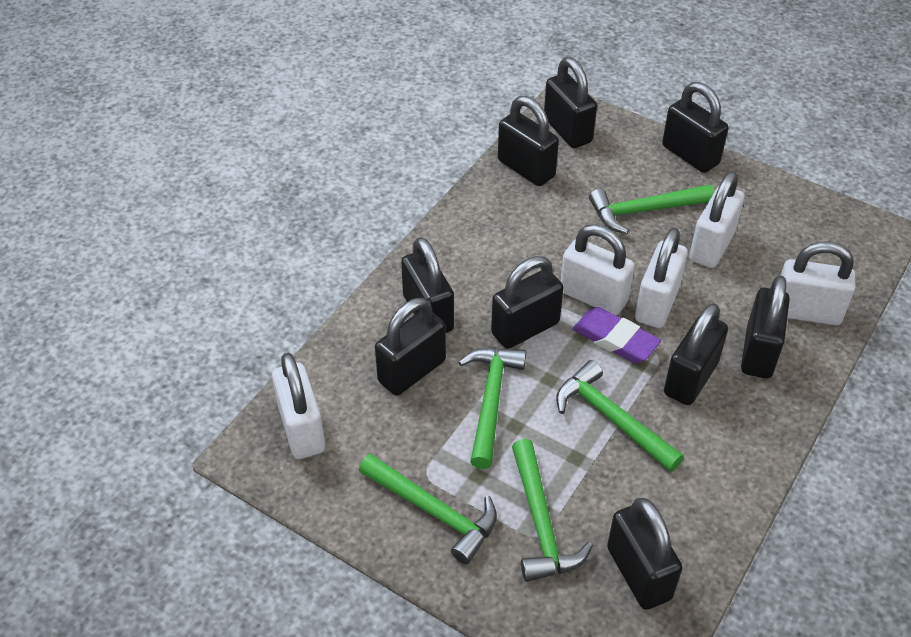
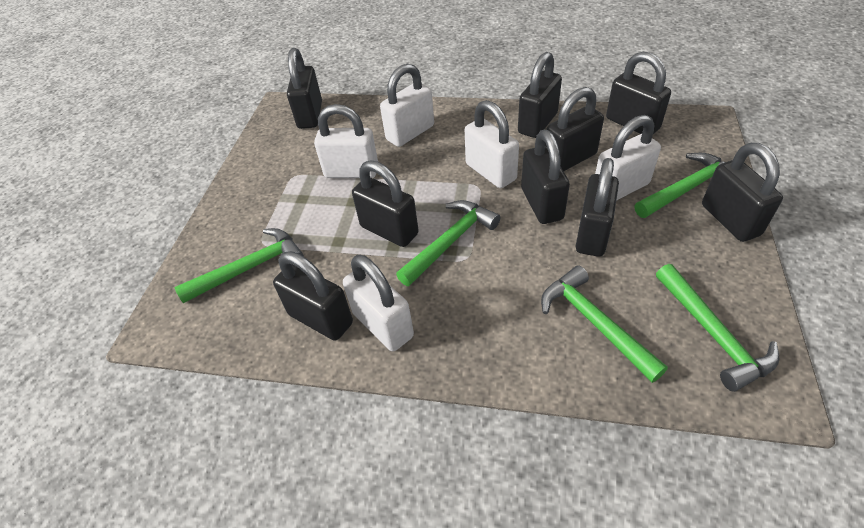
purple eraser: 1 -> 0

